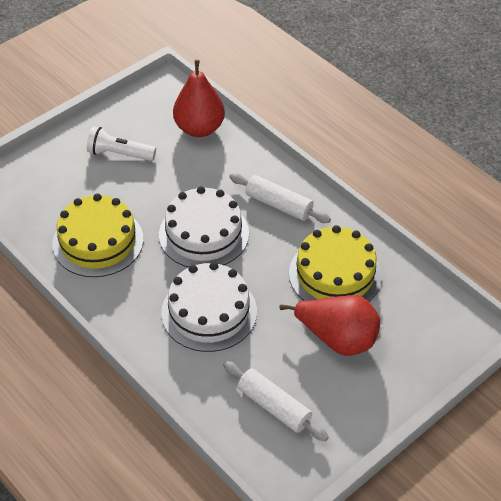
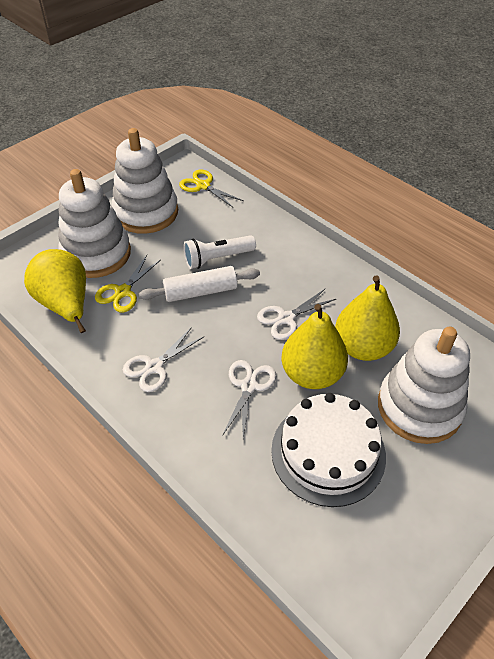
red pear: 2 -> 0
white cake: 2 -> 1
white rolling pin: 2 -> 1
white scissors: 0 -> 3
white stacking toy: 0 -> 3
yellow cake: 2 -> 0
yellow pear: 0 -> 3
yellow scissors: 0 -> 2

